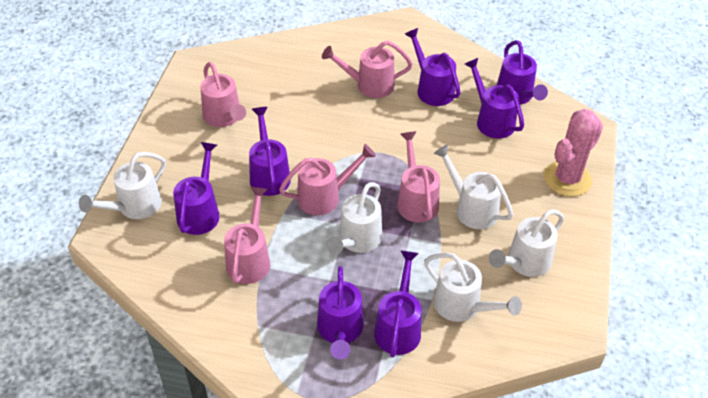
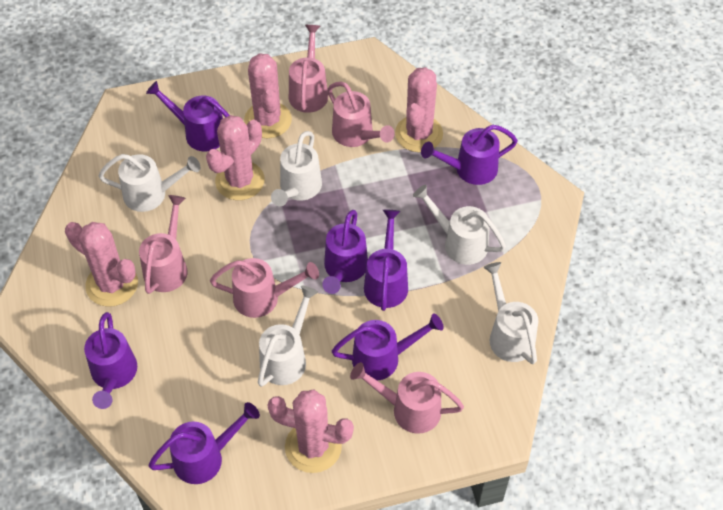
pink cactus: 1 -> 5

